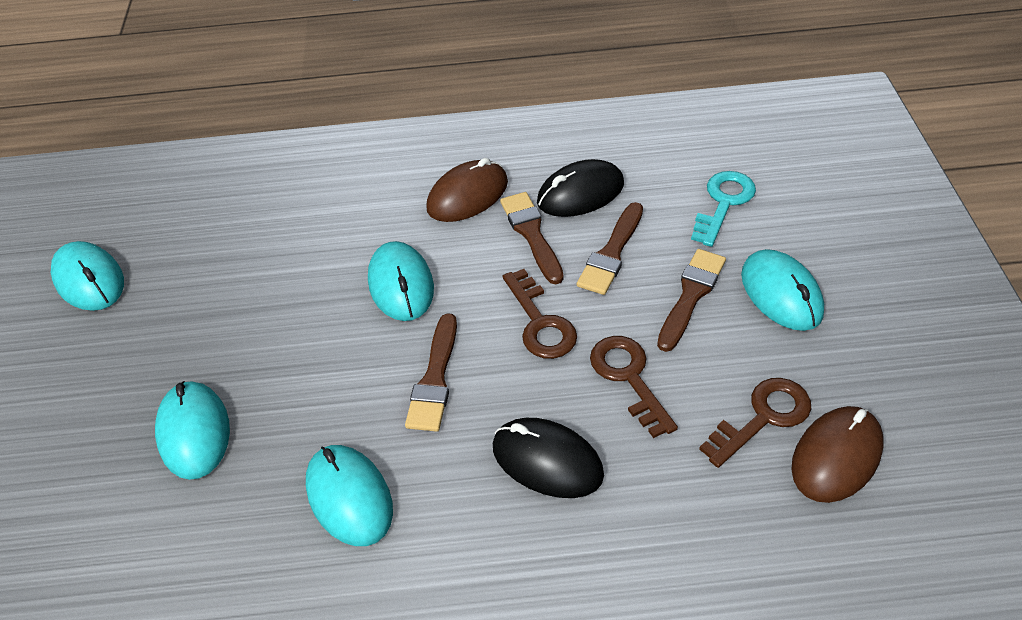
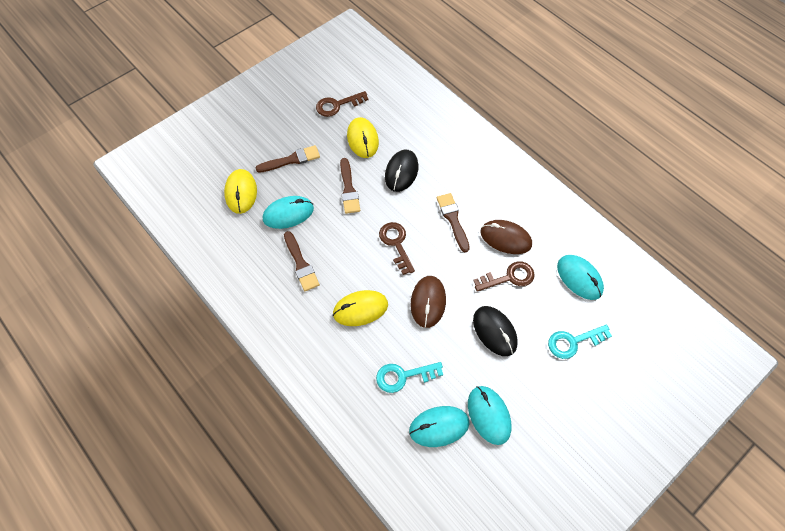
turquoise key: 1 -> 2
turquoise mouse: 5 -> 4
yellow mouse: 0 -> 3

